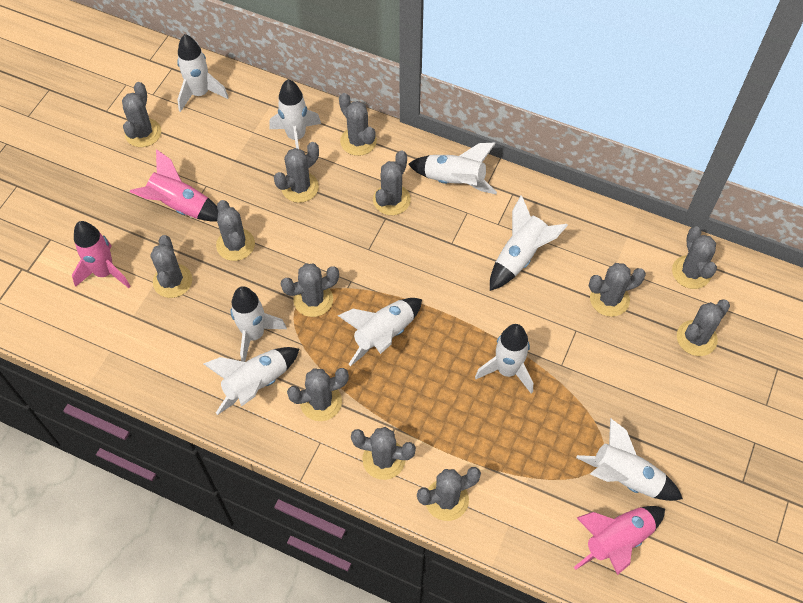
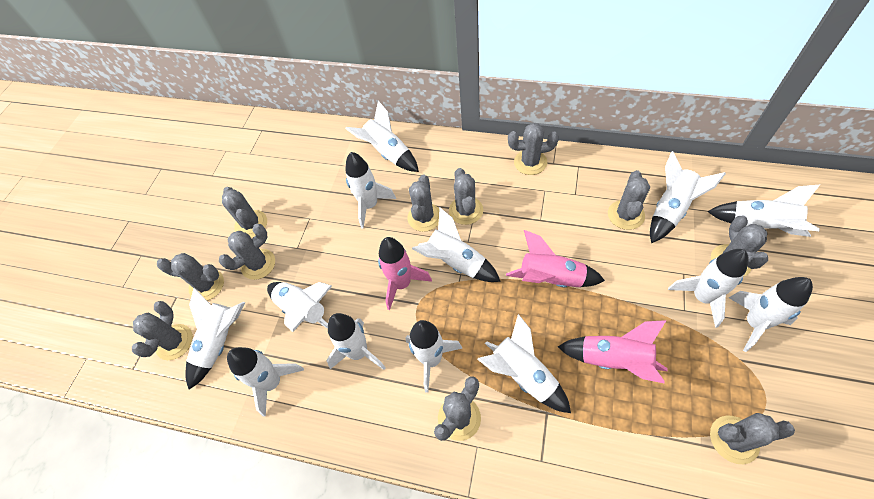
grey cactus: 13 -> 11
white rocket: 9 -> 13

